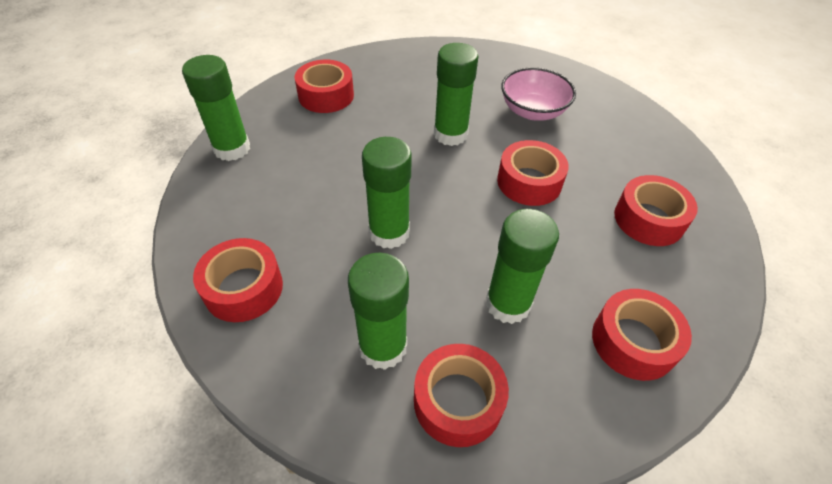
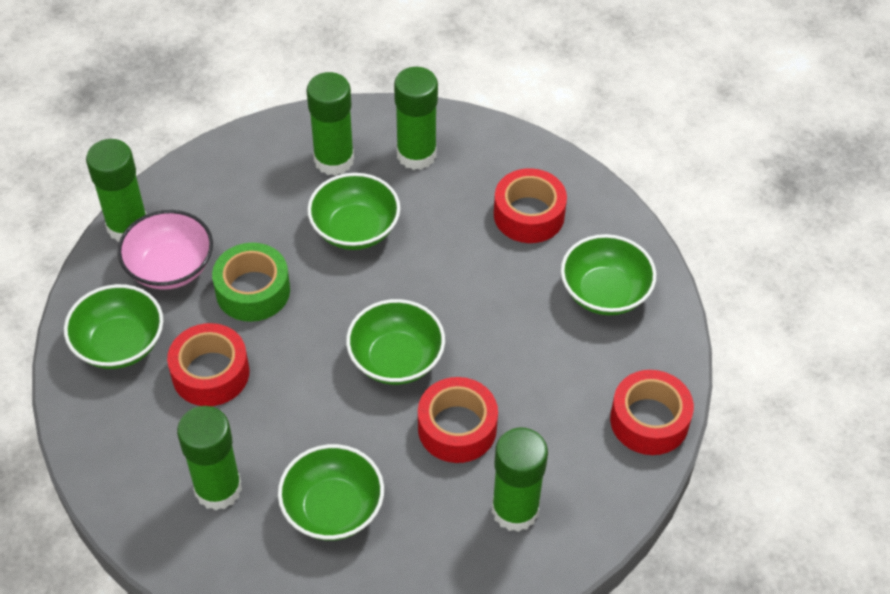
green bowl: 0 -> 5
green tape: 0 -> 1
red tape: 6 -> 4

